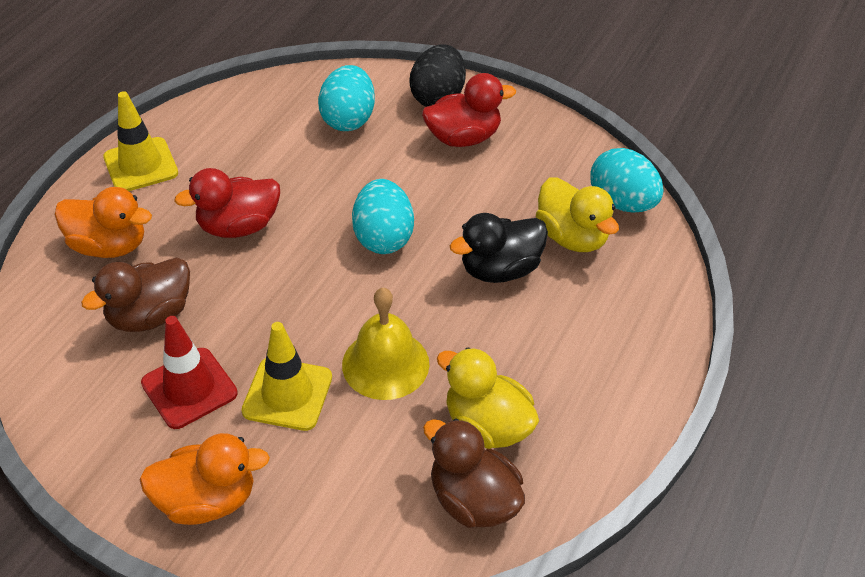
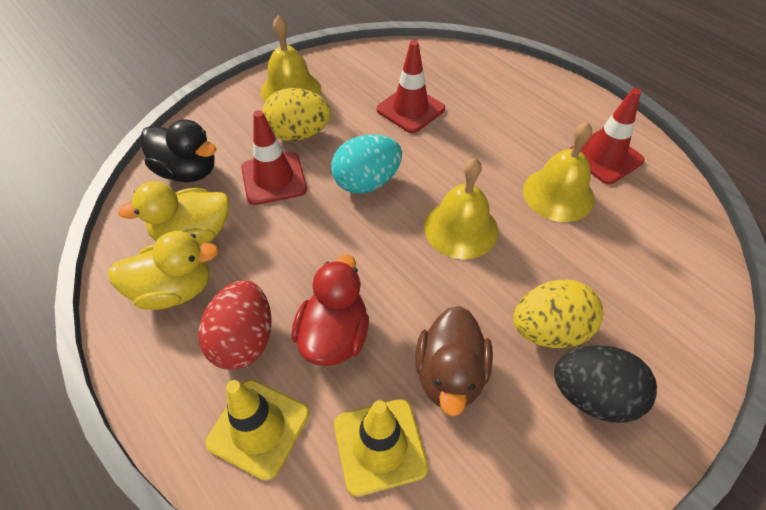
brown duck: 2 -> 1
orange duck: 2 -> 0
red duck: 2 -> 1
red egg: 0 -> 1
red traffic cone: 1 -> 3
turquoise egg: 3 -> 1
yellow bell: 1 -> 3
yellow egg: 0 -> 2

